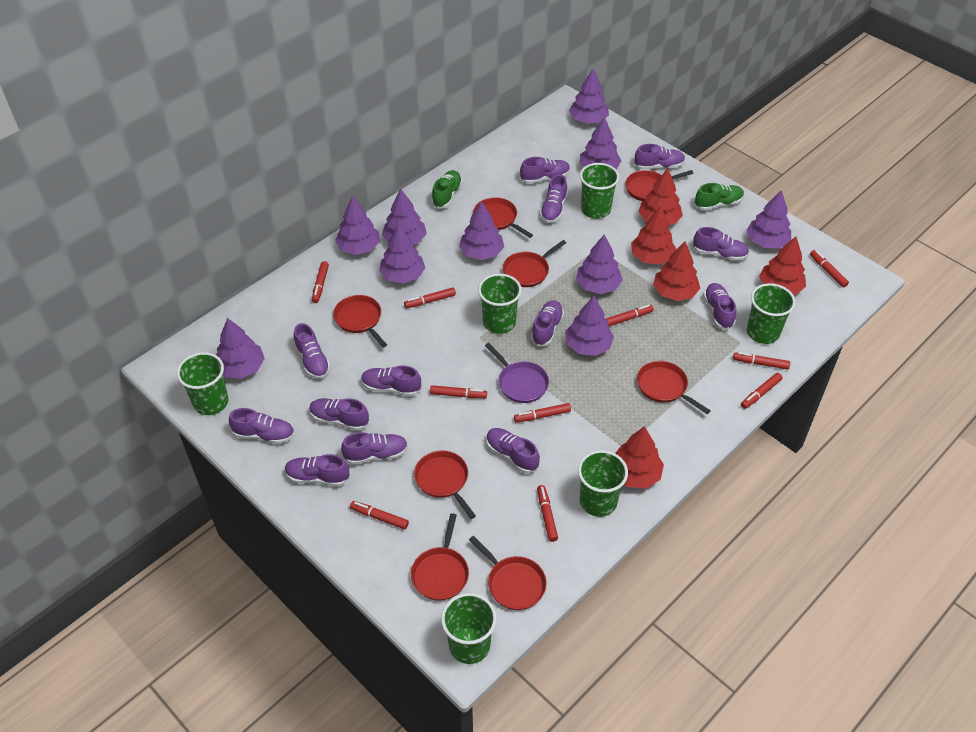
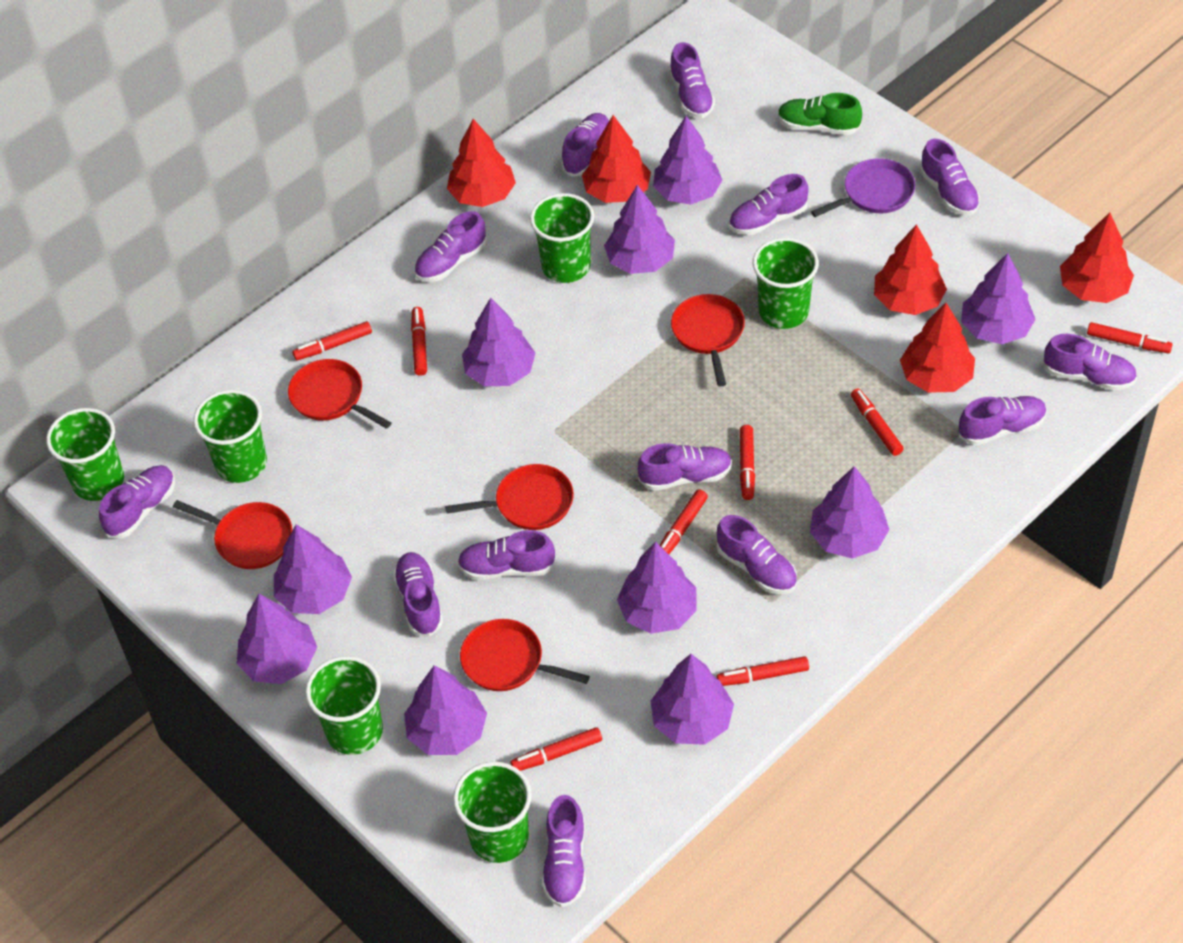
green shoe: 2 -> 1
red marker: 10 -> 8
red pan: 8 -> 5

